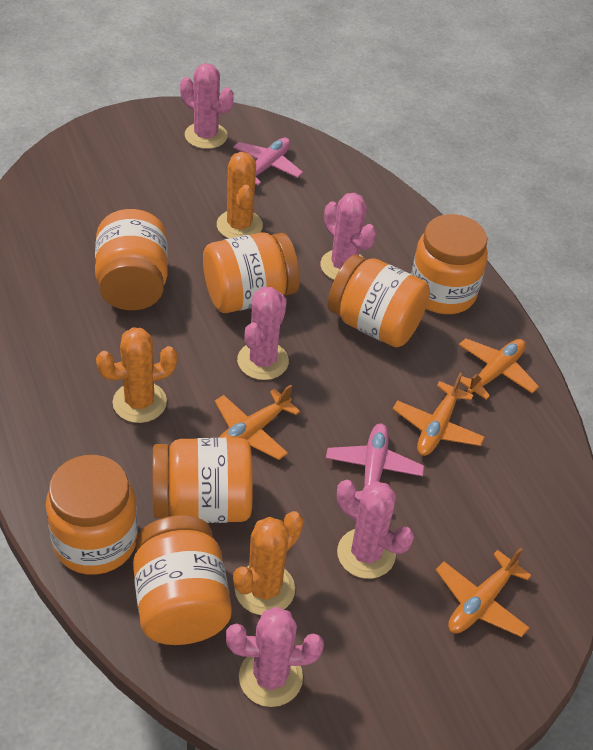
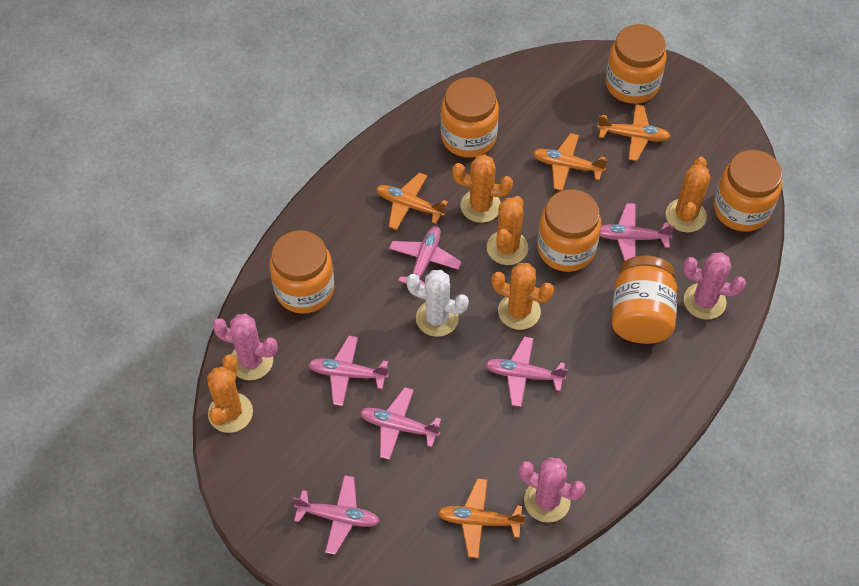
orange cactus: 3 -> 5
orange jar: 7 -> 6
pink cactus: 5 -> 3
pink plane: 2 -> 6
white cactus: 0 -> 1

